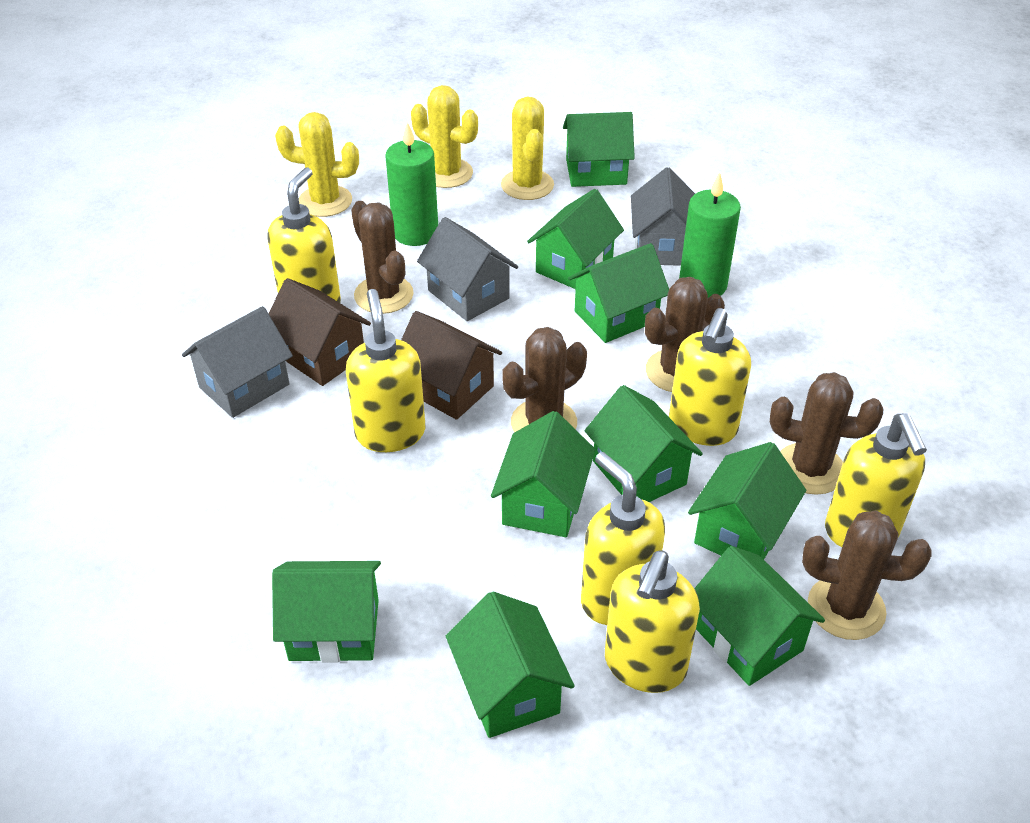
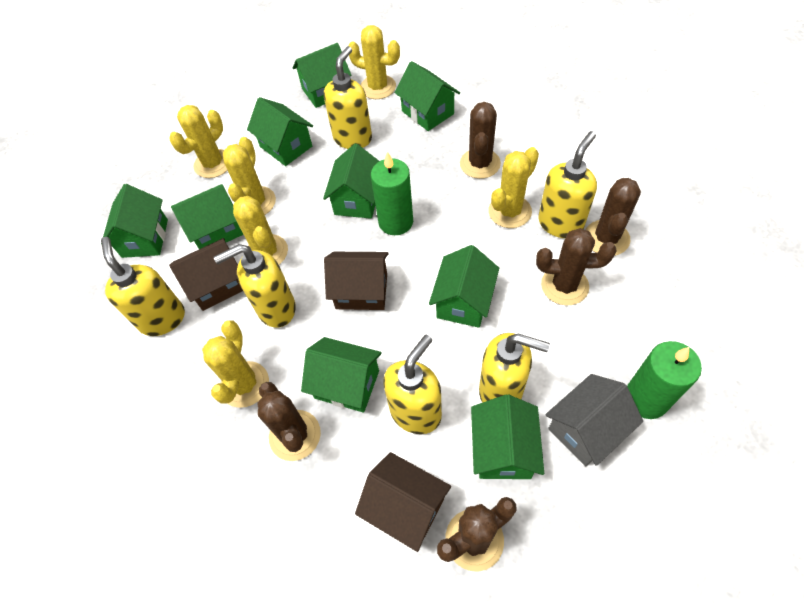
brown house: 2 -> 3
grey house: 3 -> 1
yellow cactus: 3 -> 6

